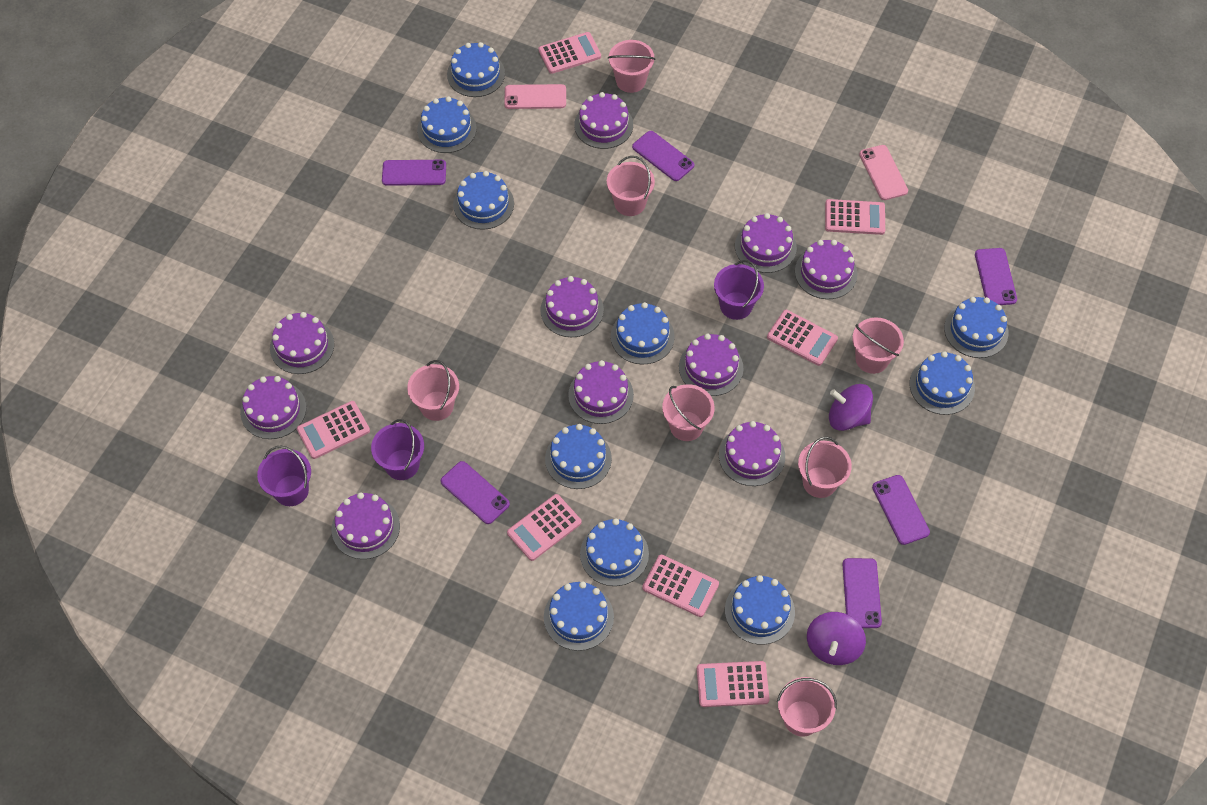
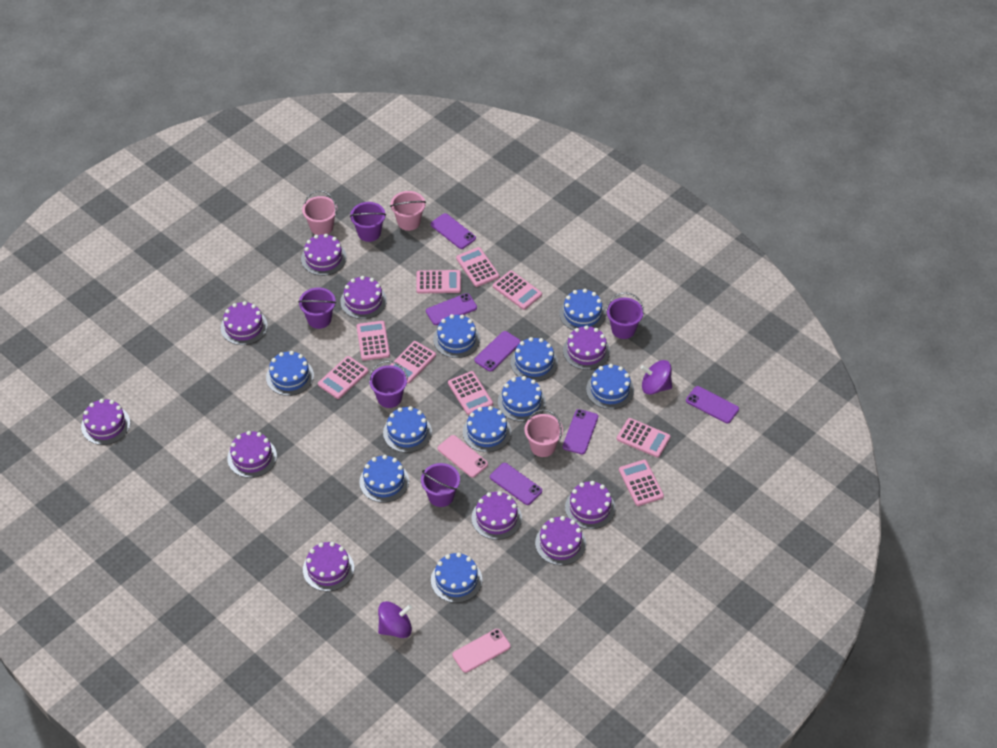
pink bucket: 7 -> 3
pink calculator: 7 -> 9
purple bucket: 3 -> 5

